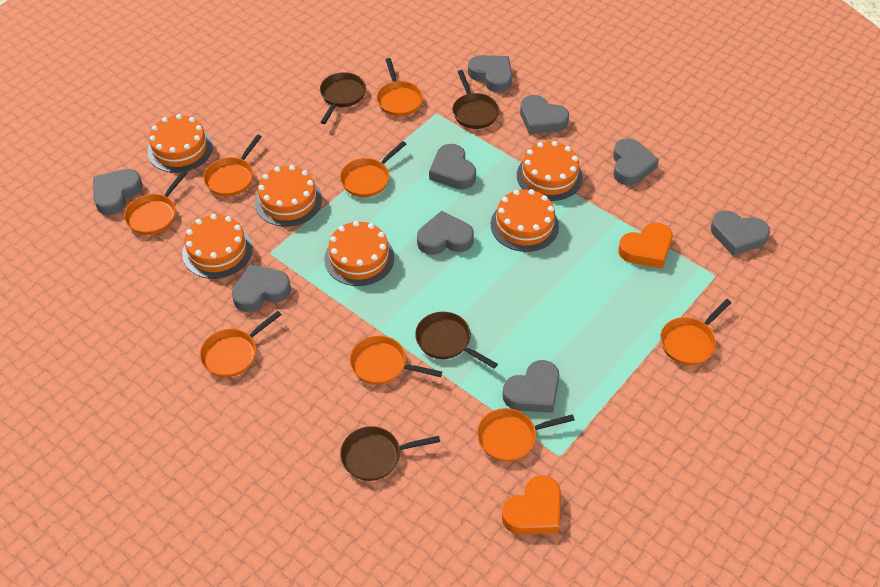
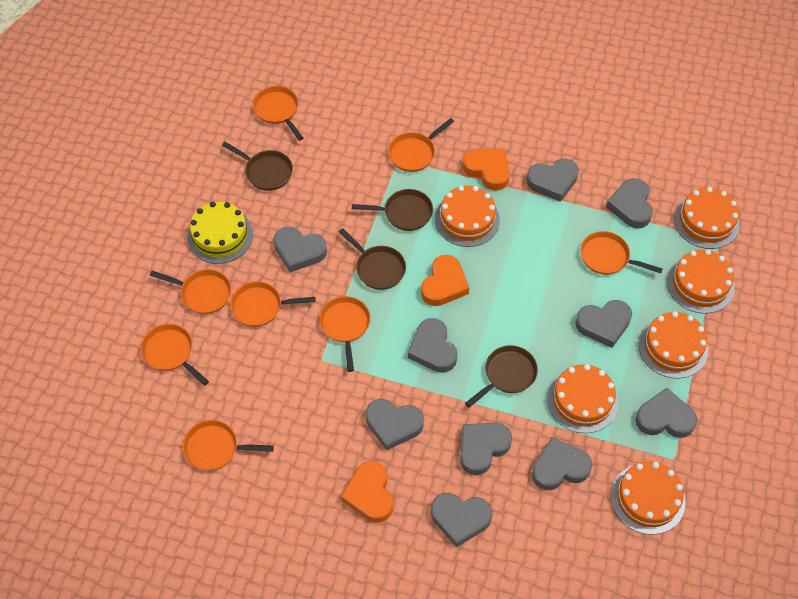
grey heart: 9 -> 10
orange heart: 2 -> 3
yellow cake: 0 -> 1

